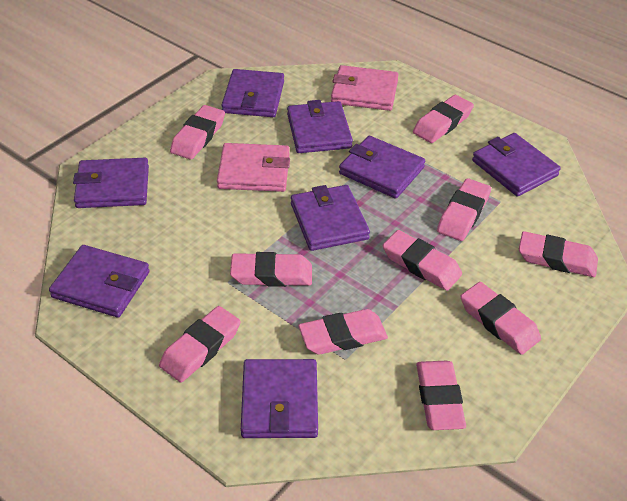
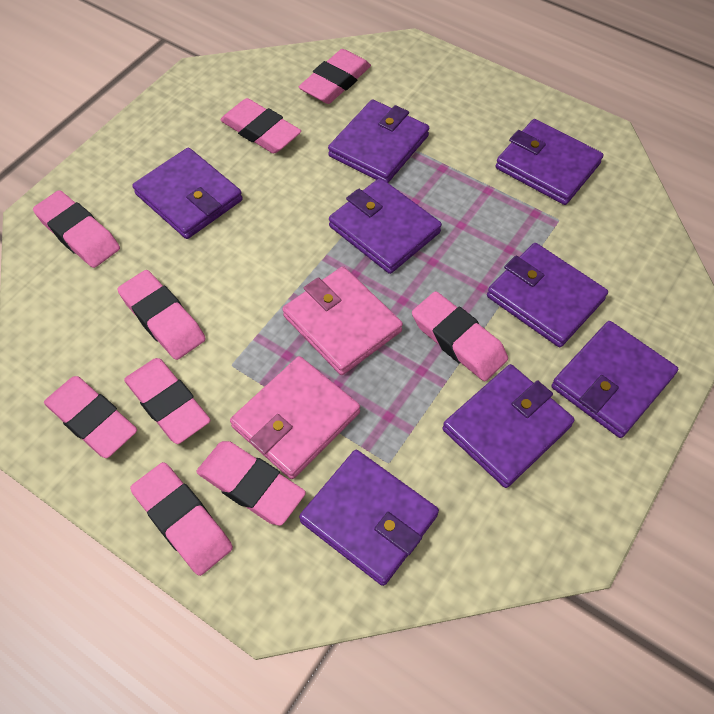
pink eraser: 10 -> 9

